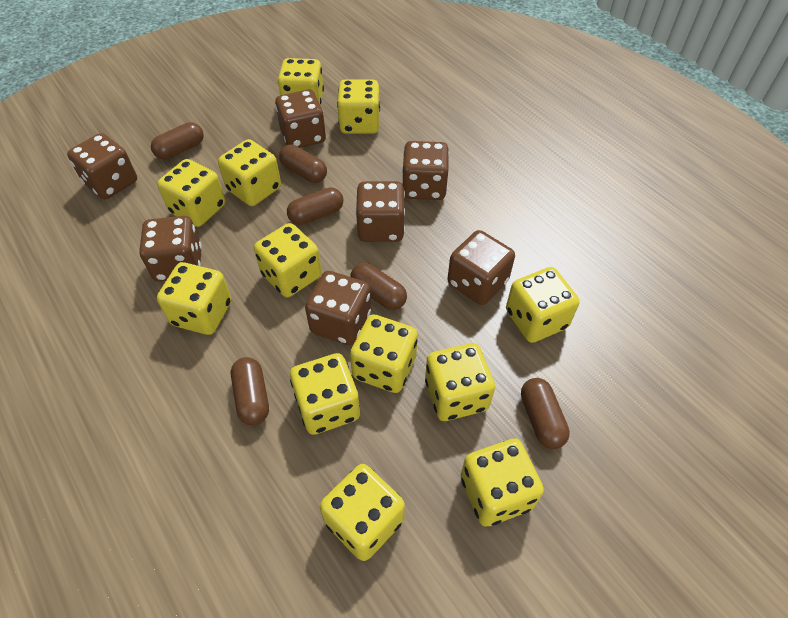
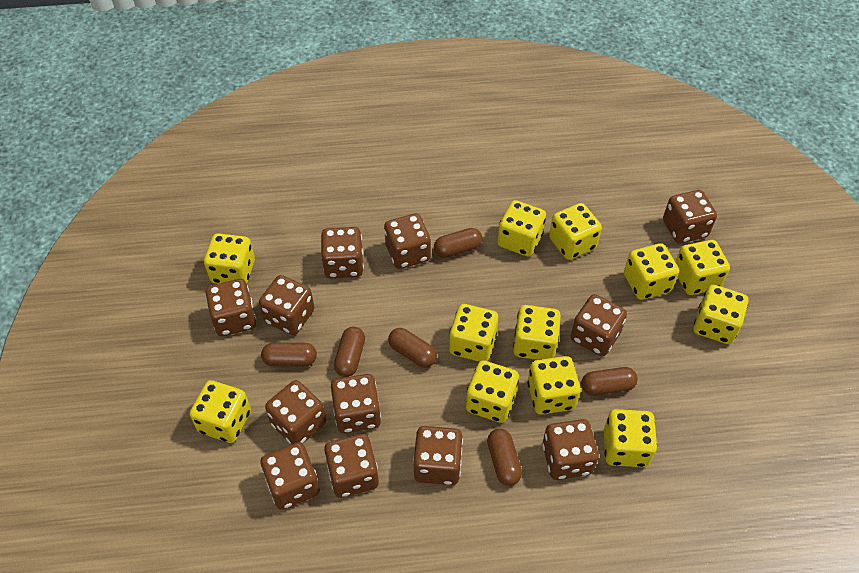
brown dice: 7 -> 12

